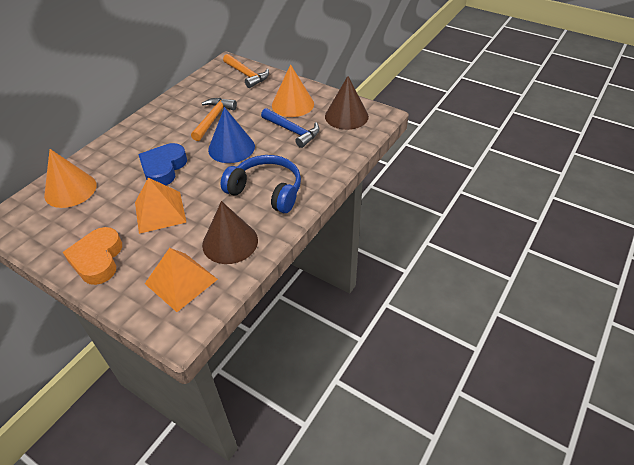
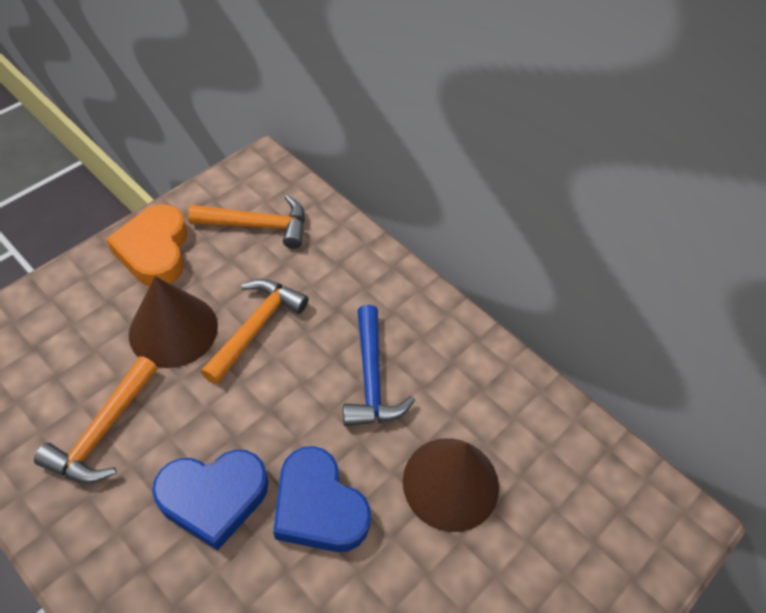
blue cone: 1 -> 0
blue headphones: 1 -> 0
blue heart: 1 -> 2
orange cone: 2 -> 0
orange hammer: 2 -> 3
orange pyramid: 2 -> 0

